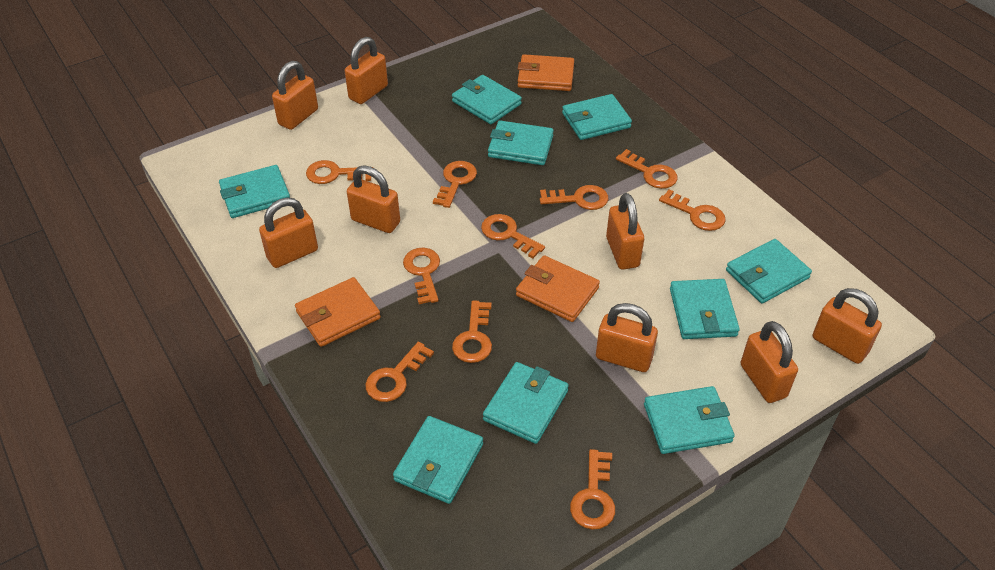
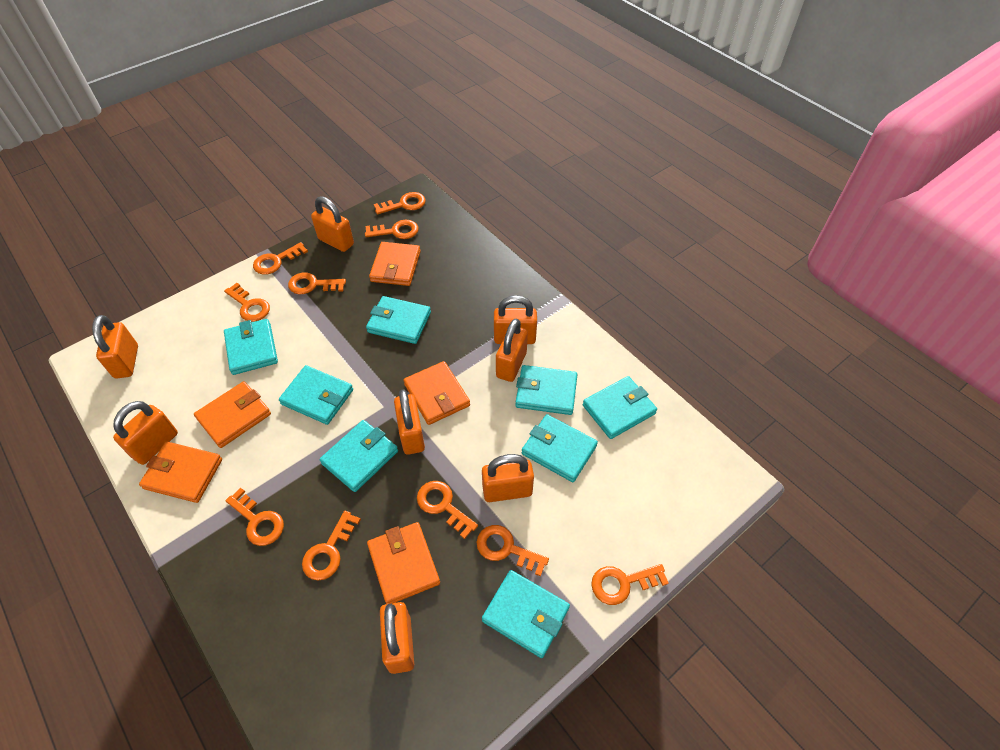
orange wallet: 3 -> 5
turquoise wallet: 9 -> 8

